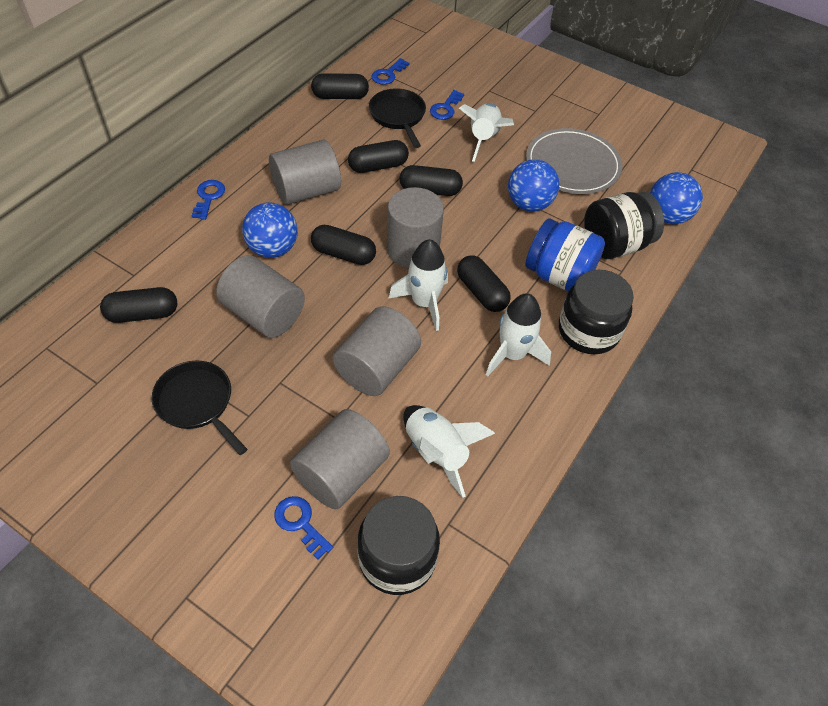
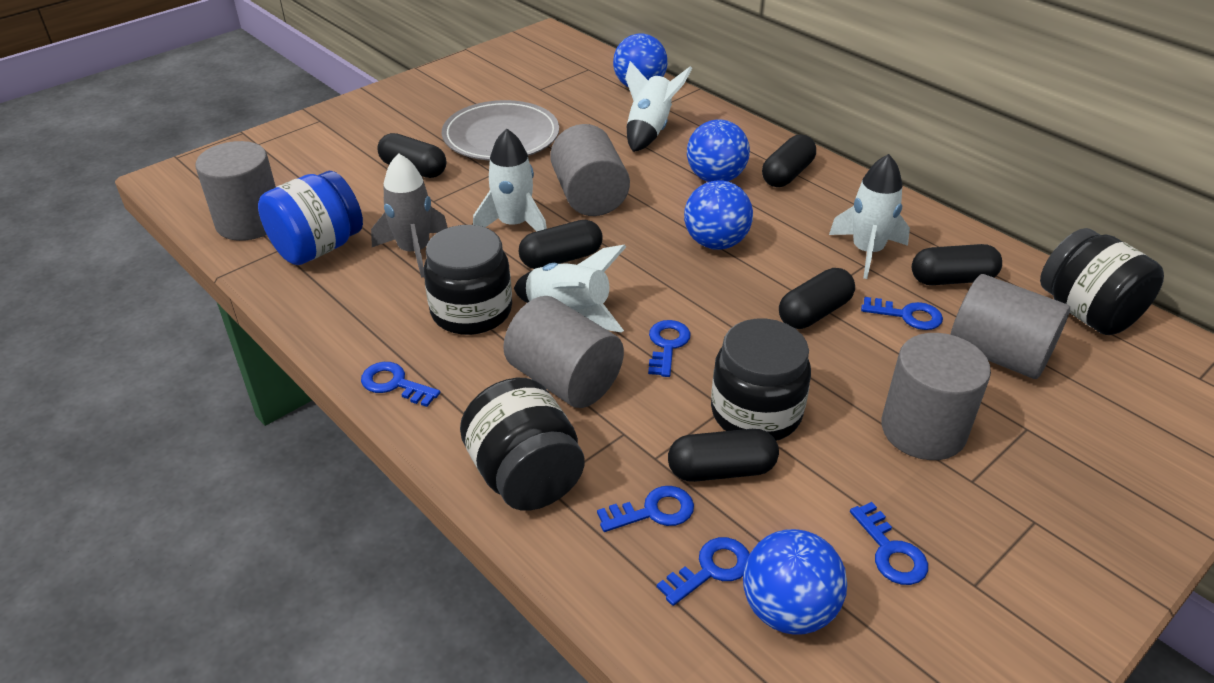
black jar: 3 -> 4
black pan: 2 -> 0
blue ball: 3 -> 4
blue key: 4 -> 6
grey rocket: 0 -> 1

